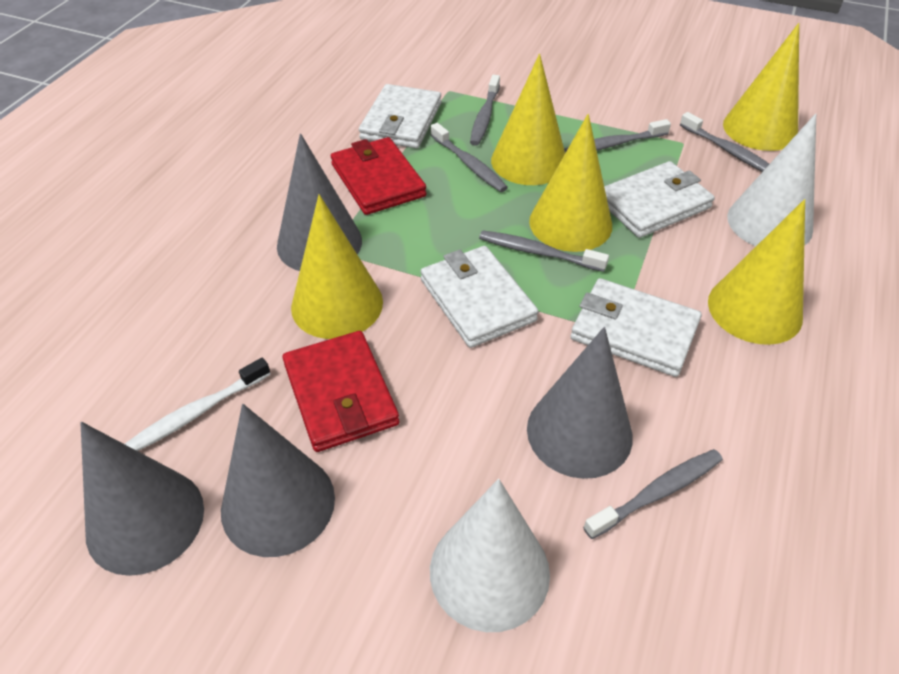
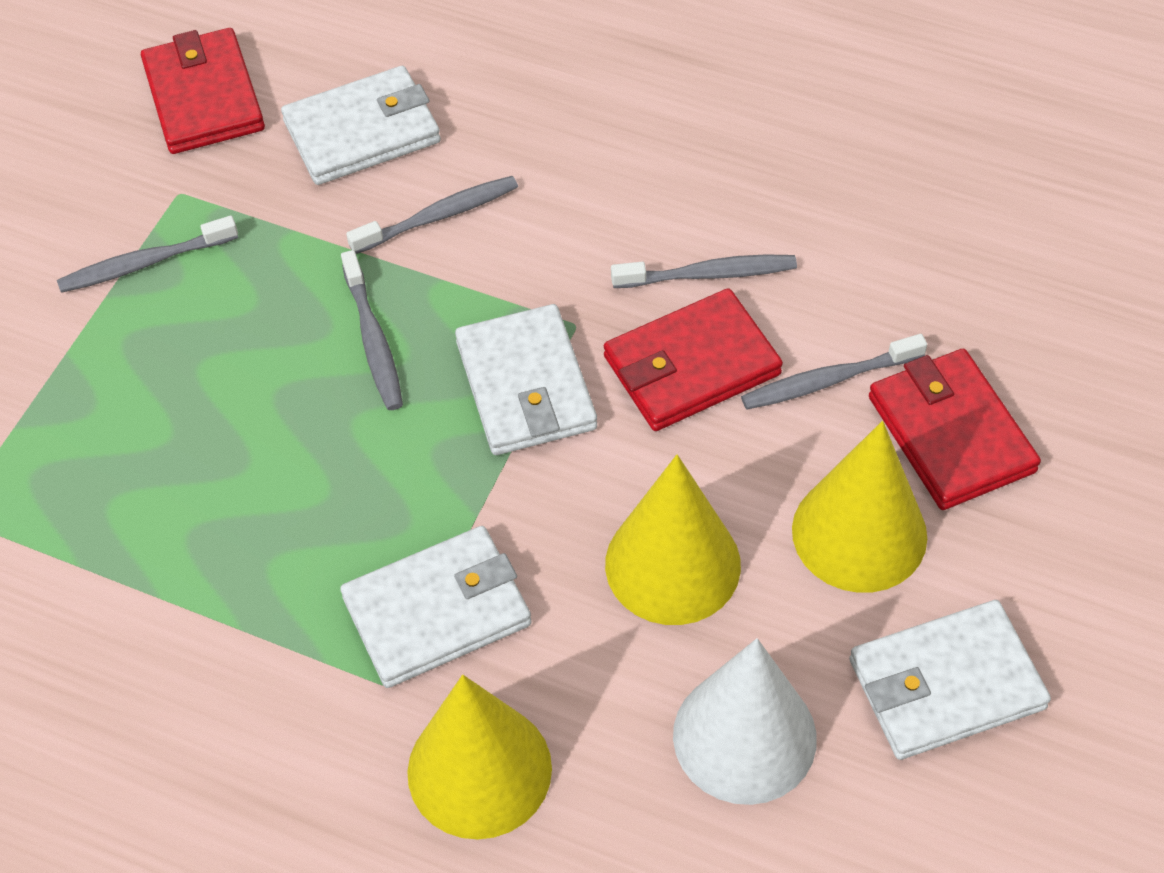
grey cone: 4 -> 0
grey toothbrush: 6 -> 5
red wallet: 2 -> 3
white cone: 2 -> 1
white toothbrush: 1 -> 0
yellow cone: 5 -> 3

